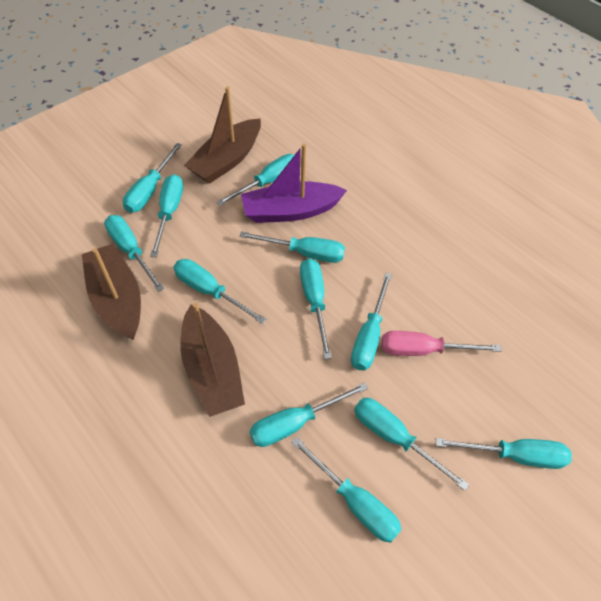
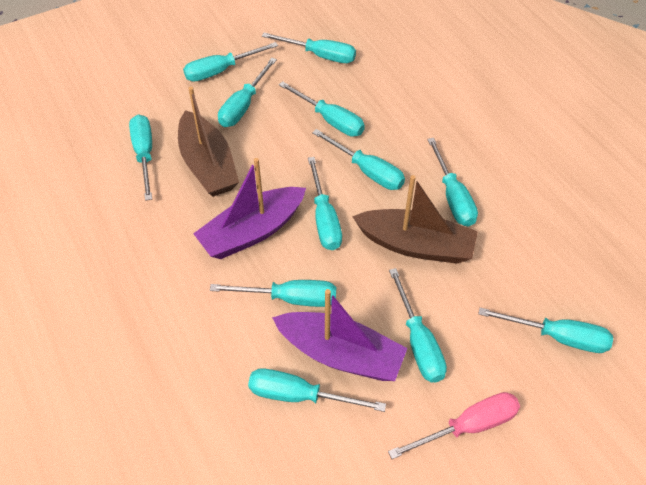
brown boat: 3 -> 2
purple boat: 1 -> 2

